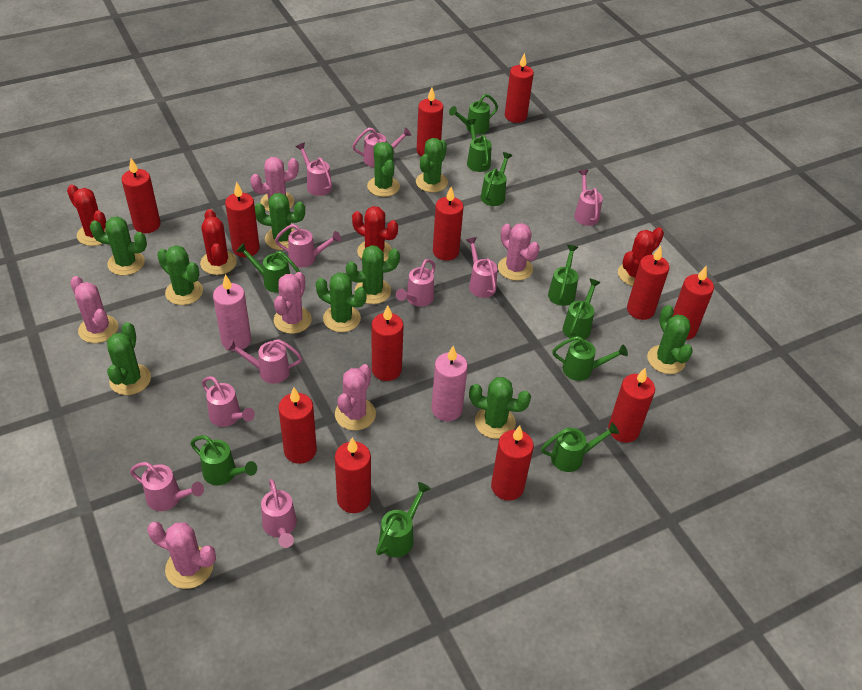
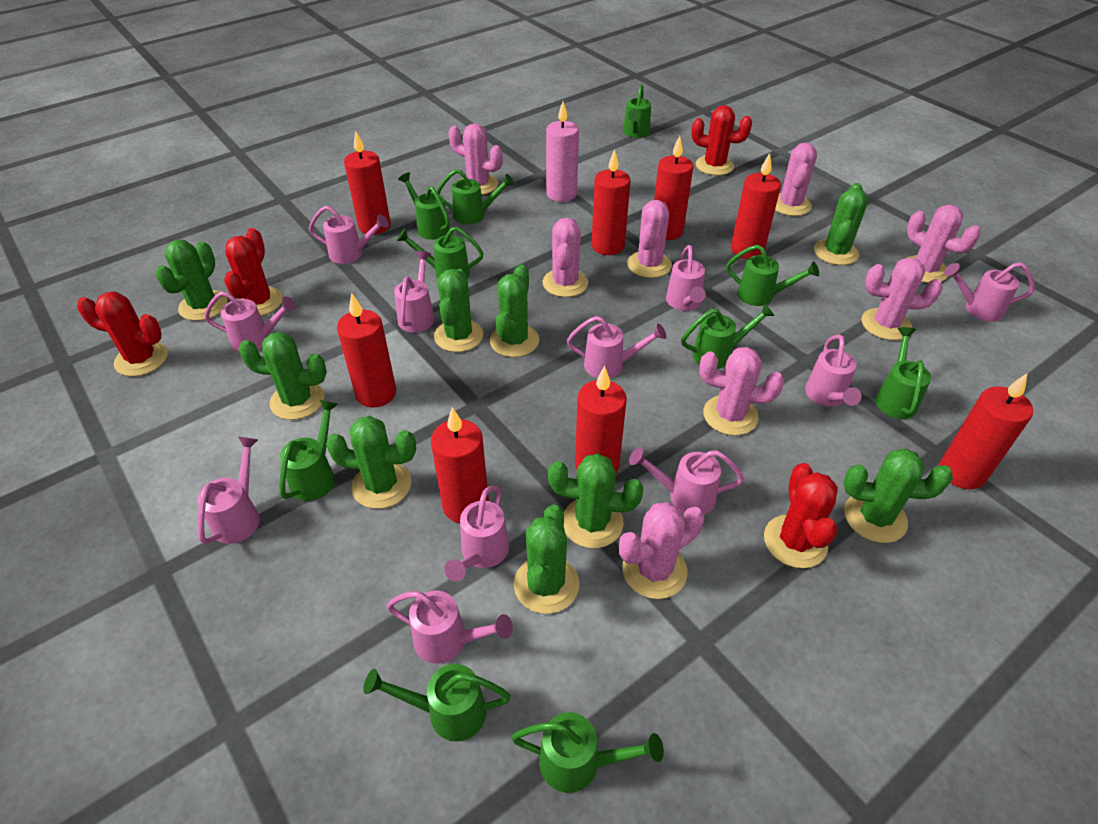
green cactus: 10 -> 9
pink cactus: 6 -> 8
pink candle: 2 -> 1
pink watering can: 10 -> 11
red candle: 12 -> 8

